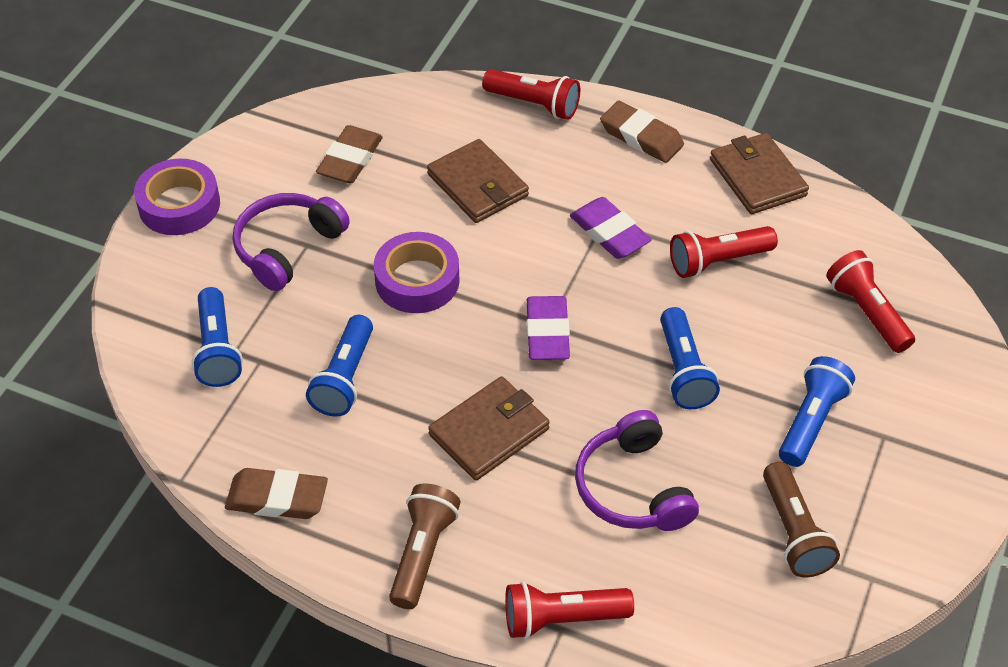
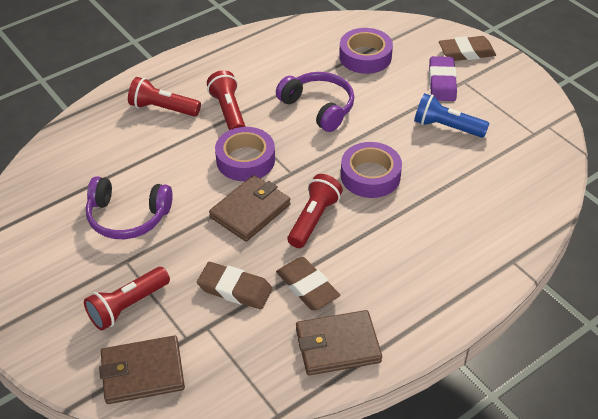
blue flashlight: 4 -> 1
brown flashlight: 2 -> 0
purple eraser: 2 -> 1
purple tape: 2 -> 3

